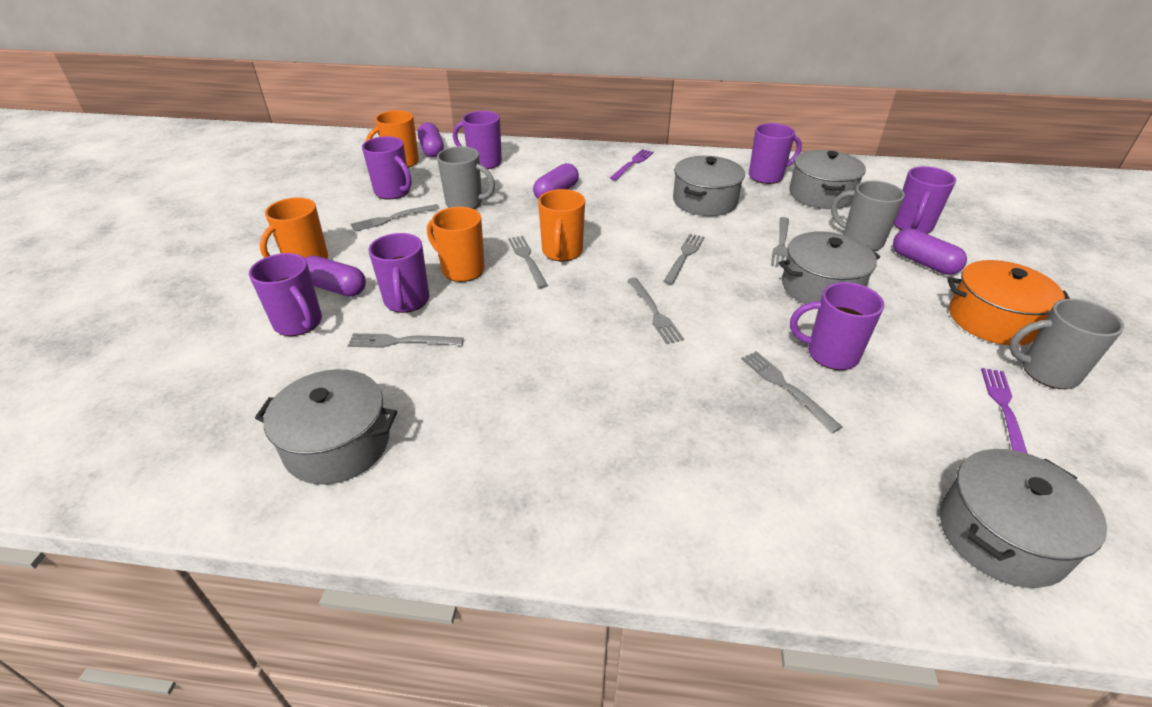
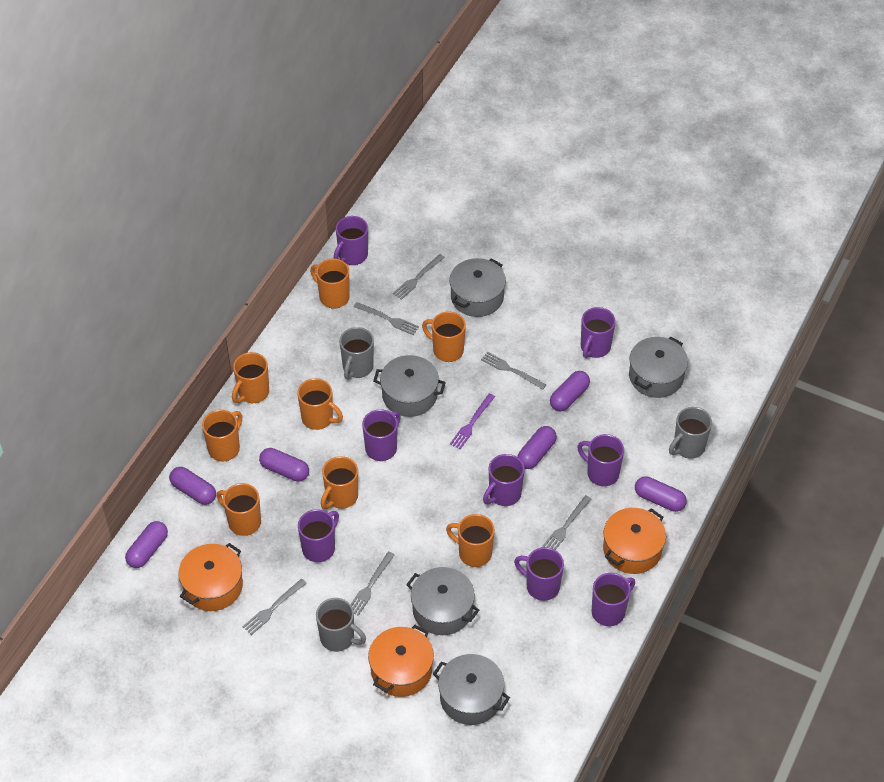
grey fork: 7 -> 6
orange mug: 4 -> 8
orange pot: 1 -> 3
purple capsule: 4 -> 6
purple fork: 2 -> 1
purple mug: 7 -> 8

